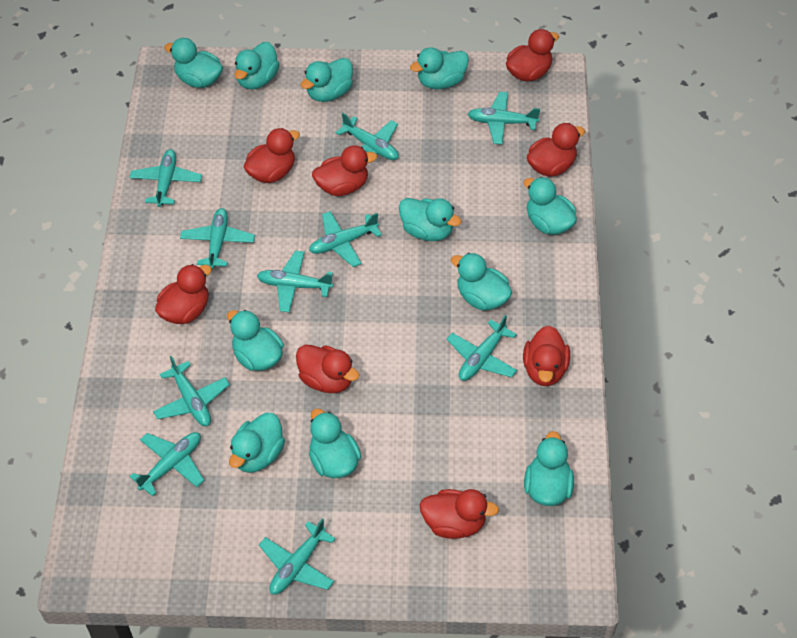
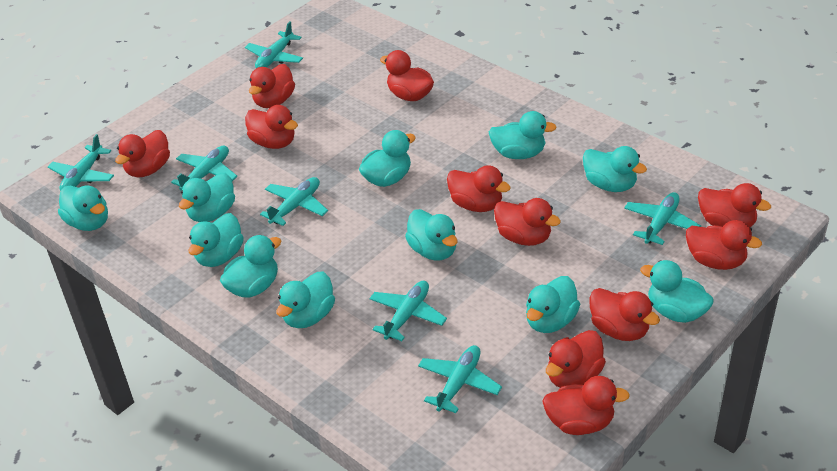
red duck: 8 -> 11
turquoise plane: 10 -> 7

